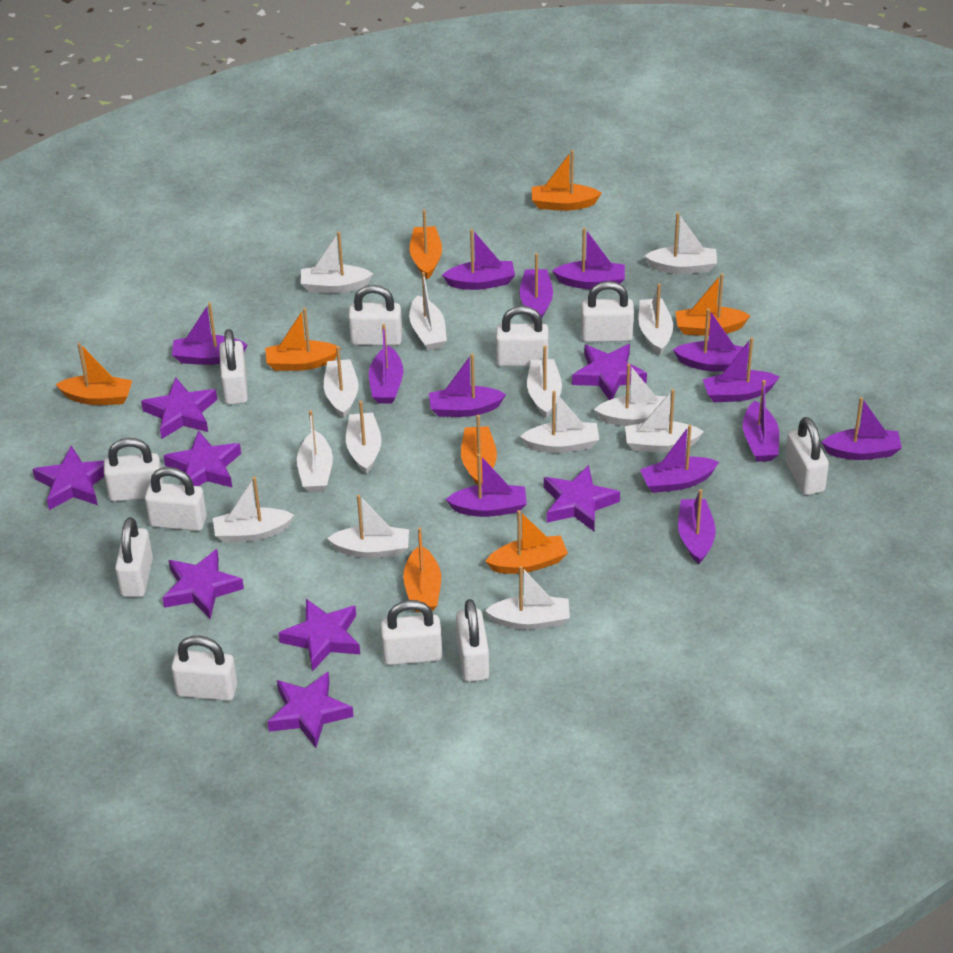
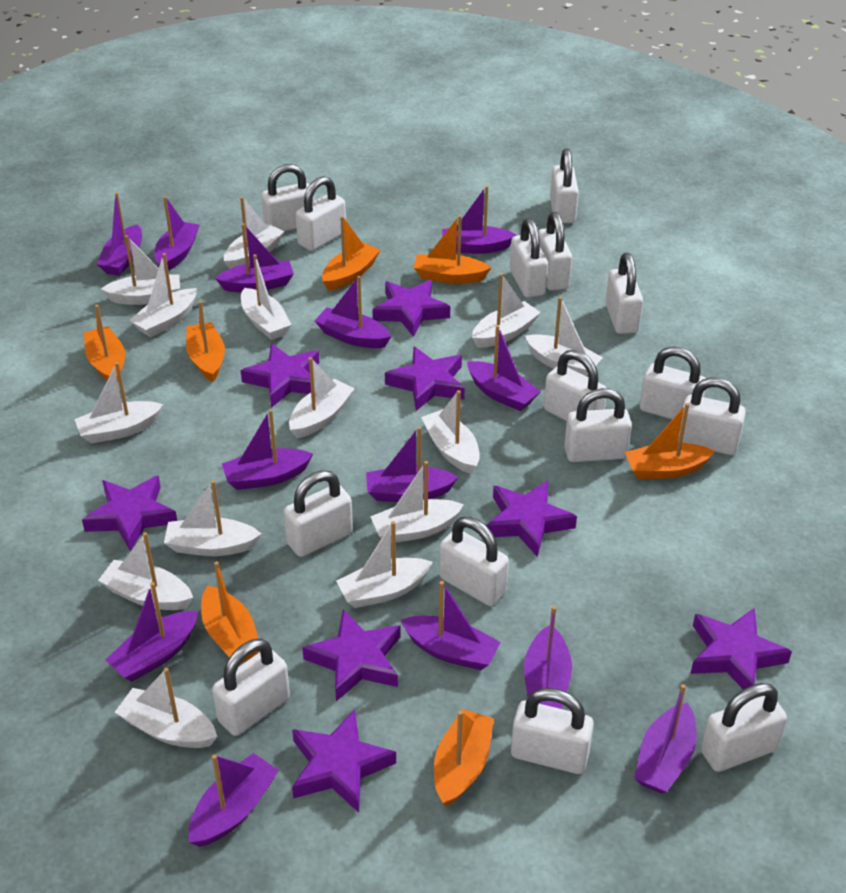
orange boat: 8 -> 7
white padlock: 11 -> 15

